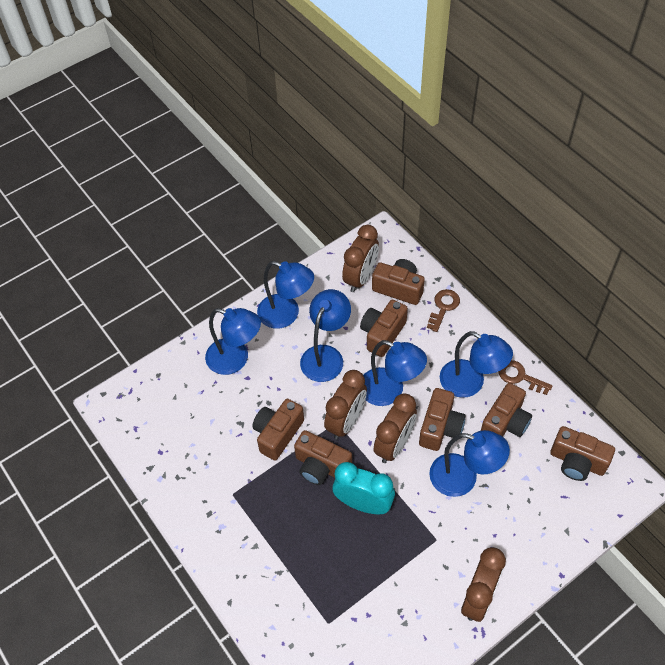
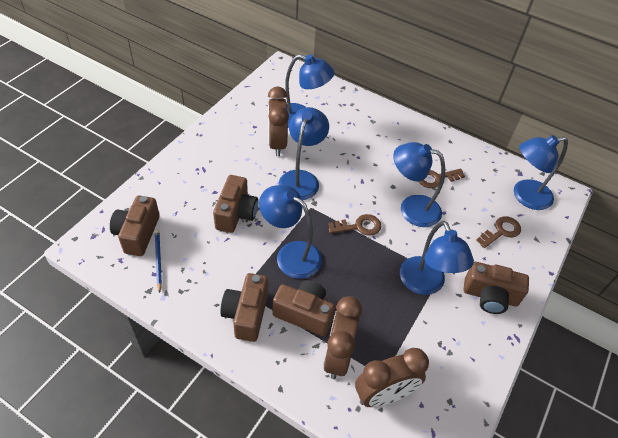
blue pencil: 0 -> 1
brown camera: 7 -> 5
brown clock: 4 -> 3
brown key: 2 -> 3
turquoise clock: 1 -> 0

